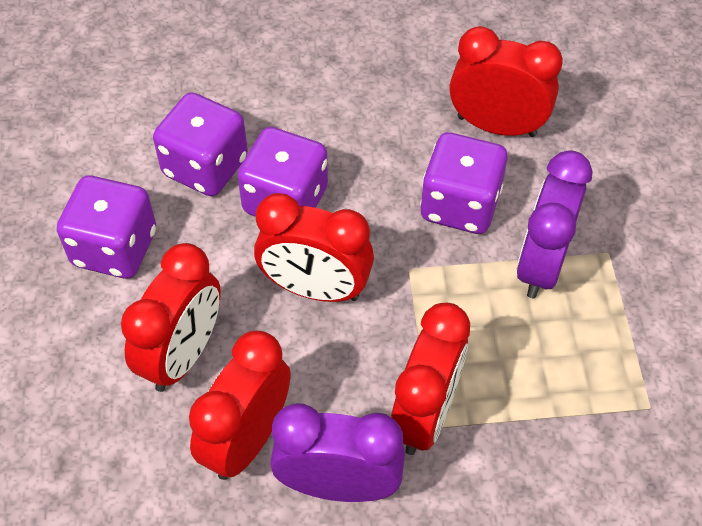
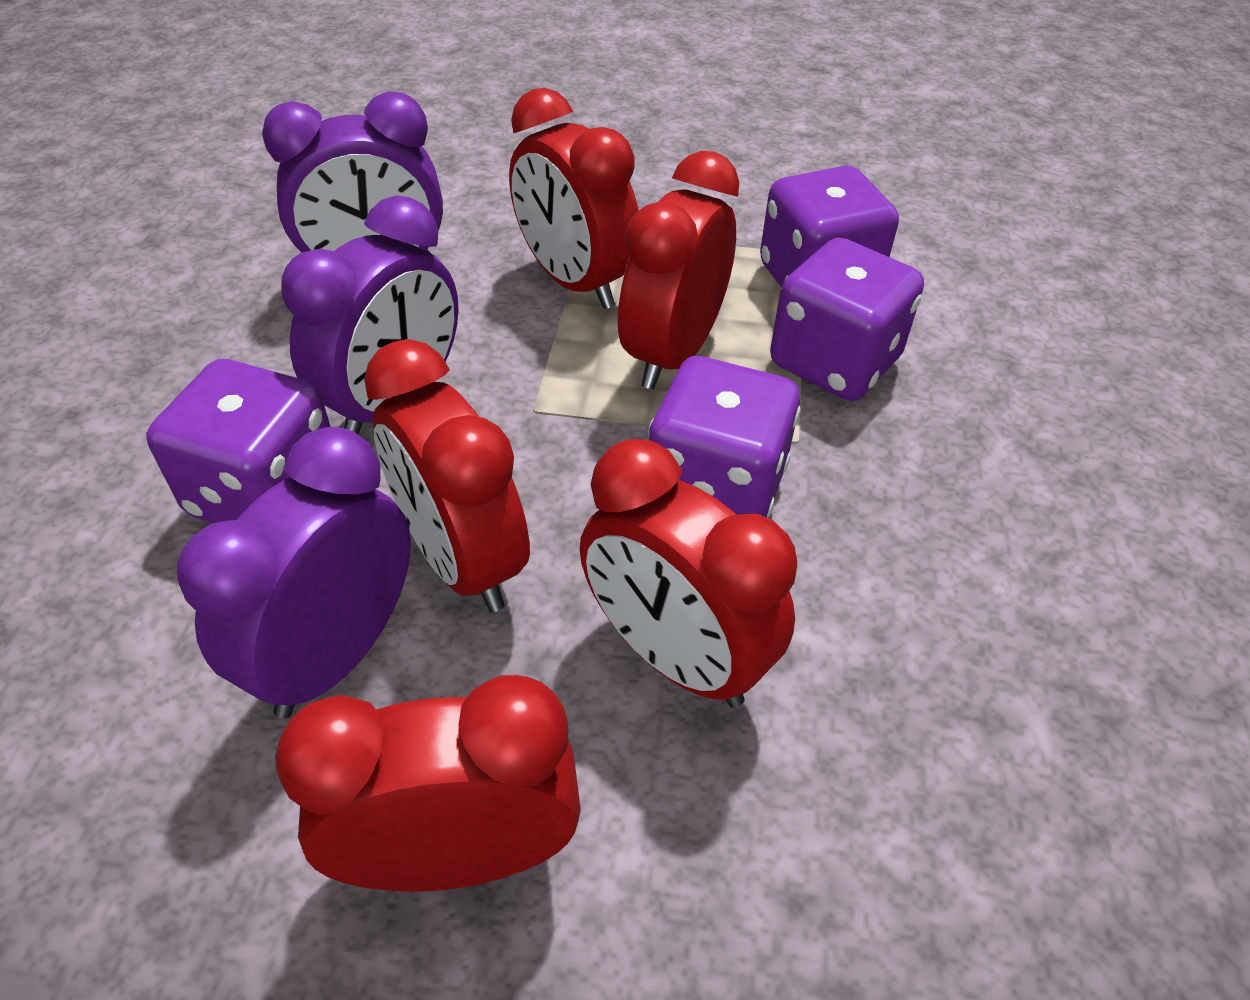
purple clock: 2 -> 3

